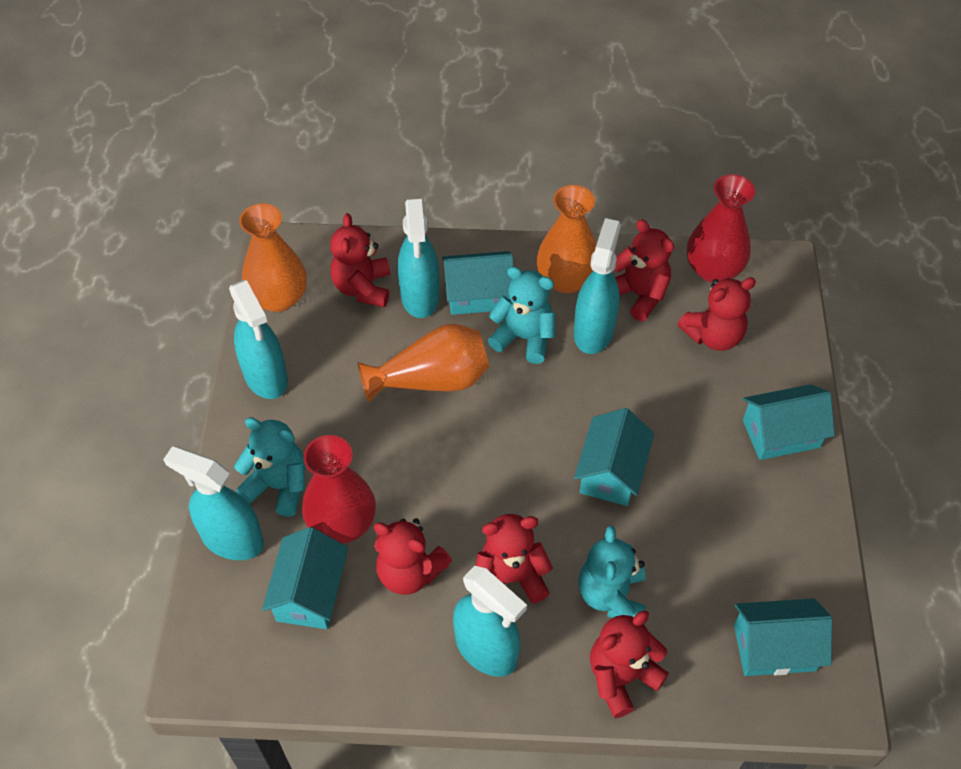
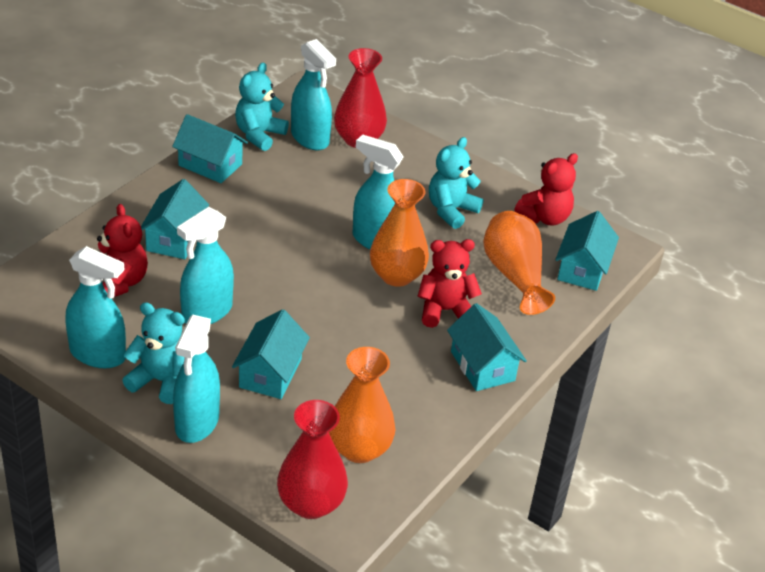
red teddy bear: 6 -> 3

